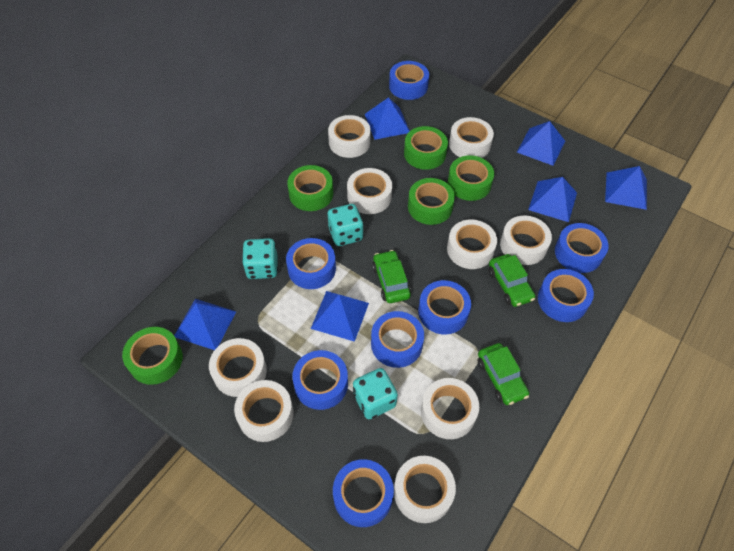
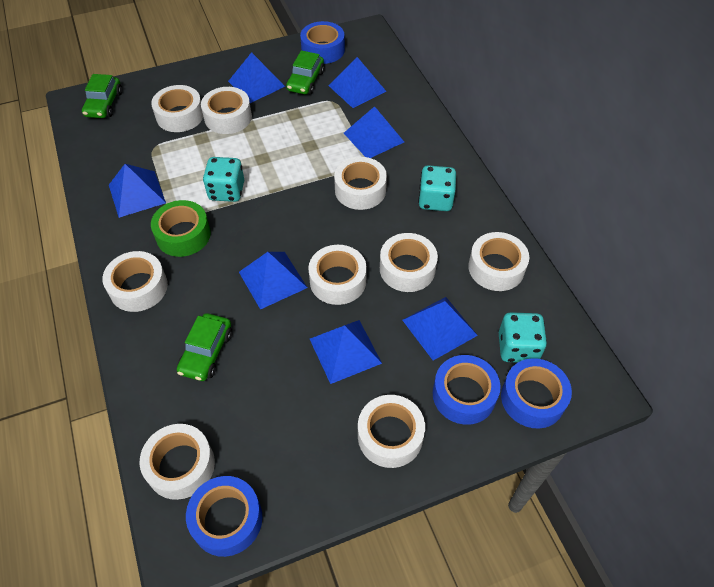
blue pyramid: 6 -> 7
blue tape: 8 -> 4
green tape: 5 -> 1

